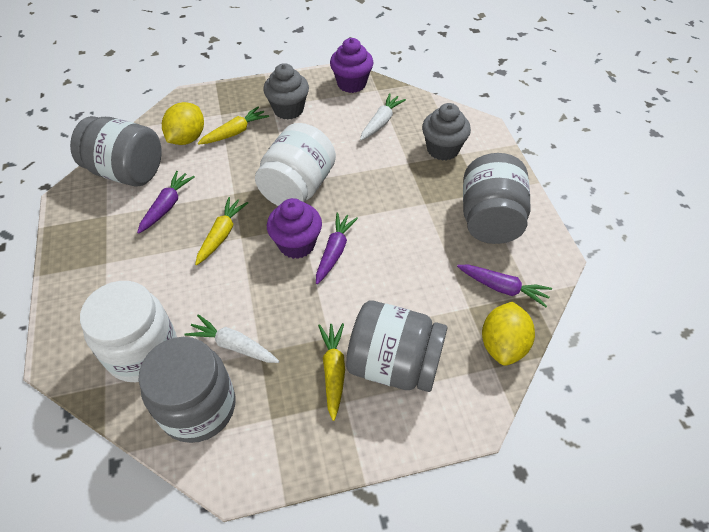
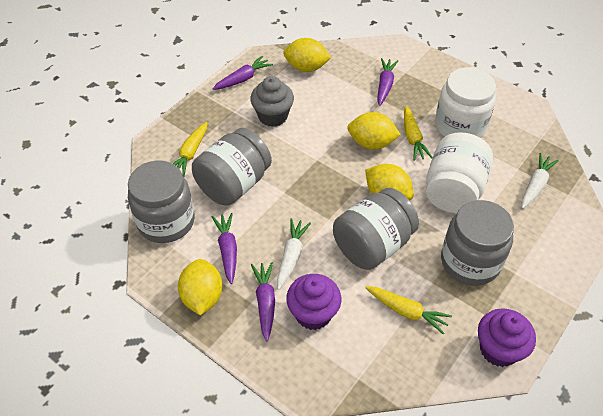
grey cupcake: 2 -> 1
purple carrot: 3 -> 4
yellow lemon: 2 -> 4

